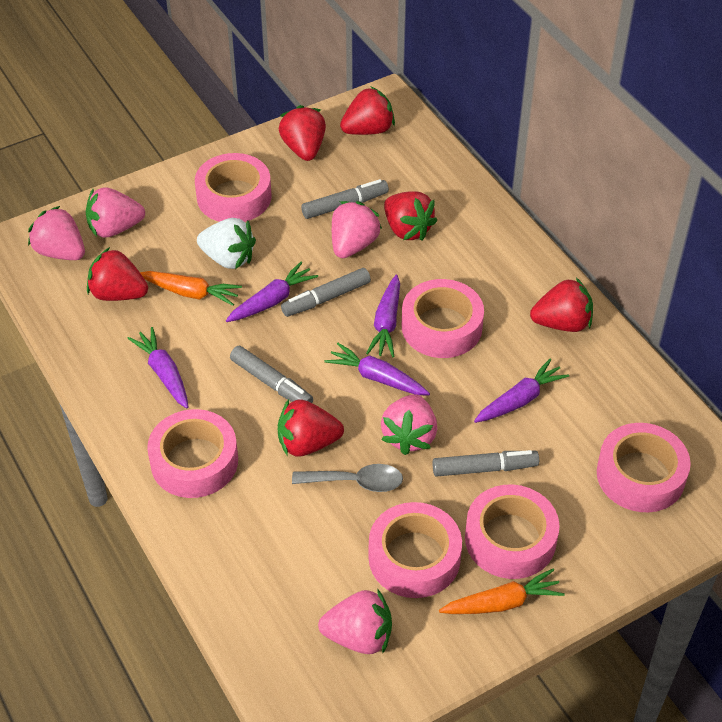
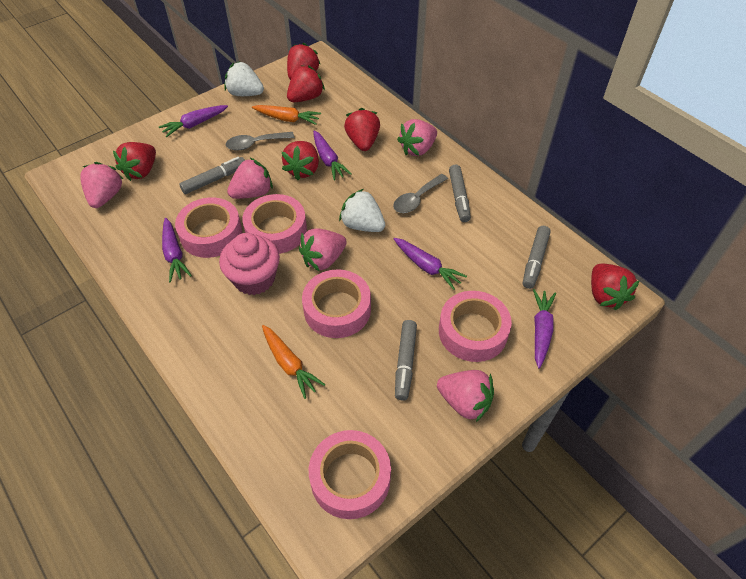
grey spoon: 1 -> 2
pink cupcake: 0 -> 1
pink tape: 6 -> 5
white strawberry: 1 -> 2

